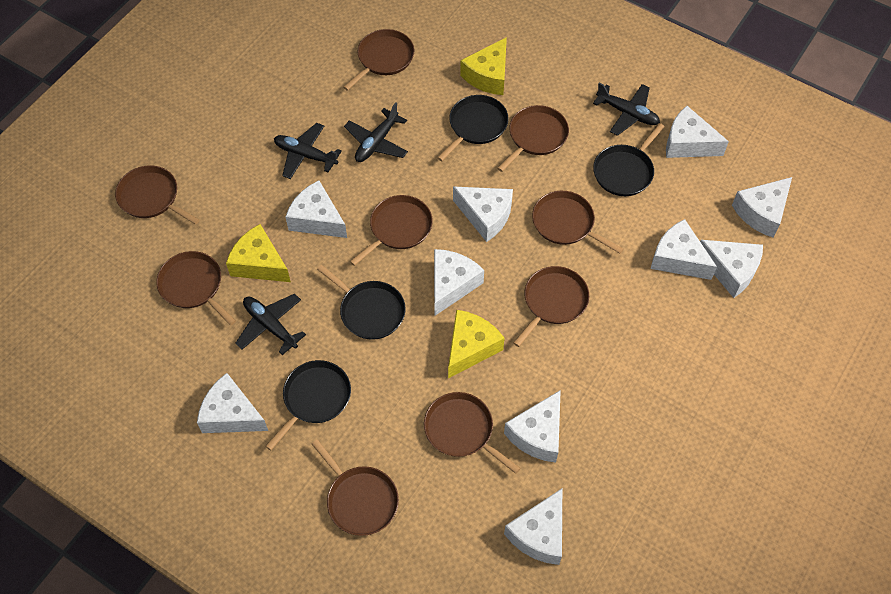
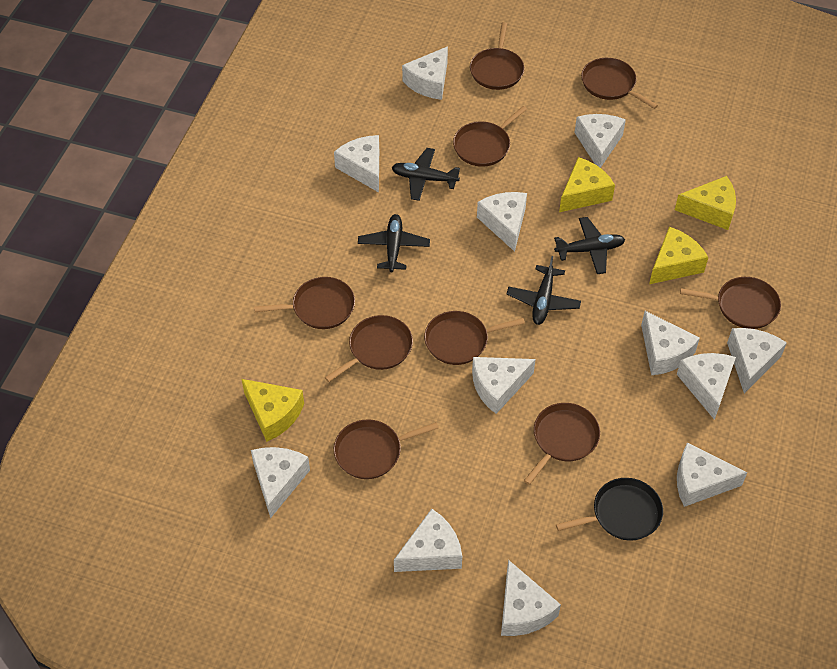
black pan: 4 -> 1
white cheese: 10 -> 12
yellow cheese: 3 -> 4

